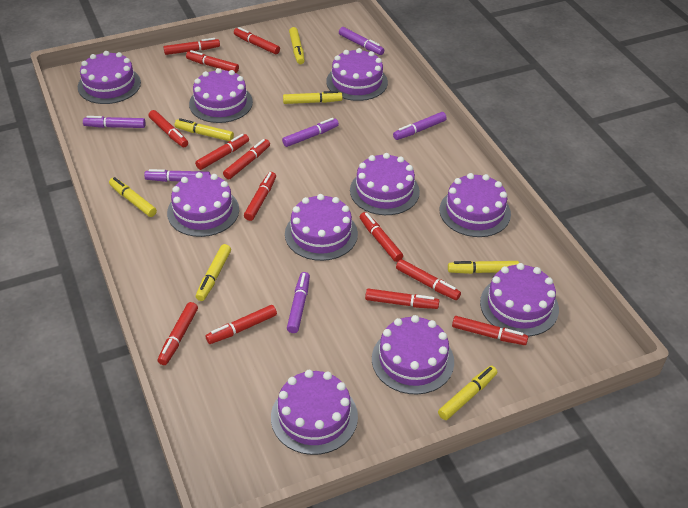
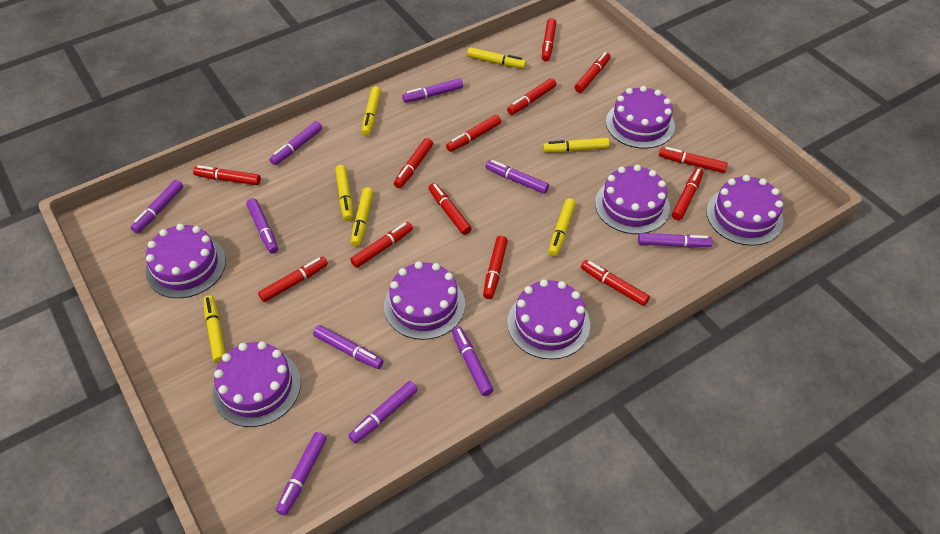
purple cake: 10 -> 7
purple marker: 6 -> 10

